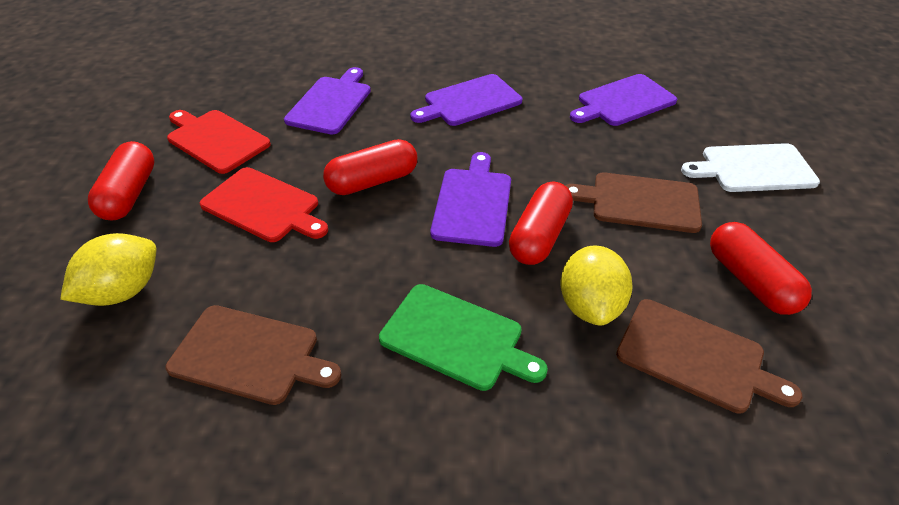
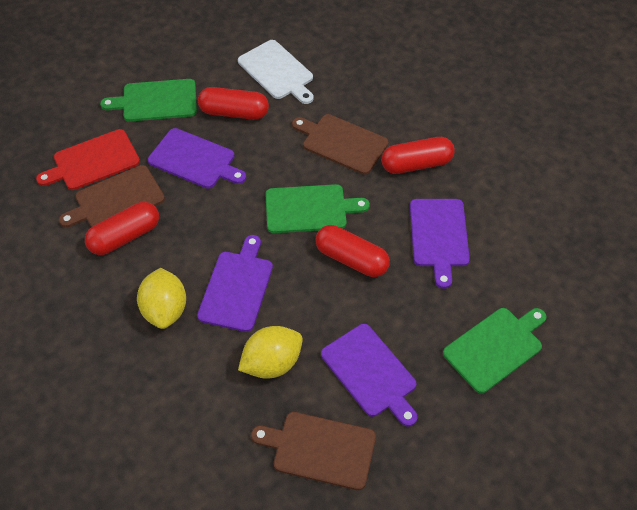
green cutting board: 1 -> 3
red cutting board: 2 -> 1

